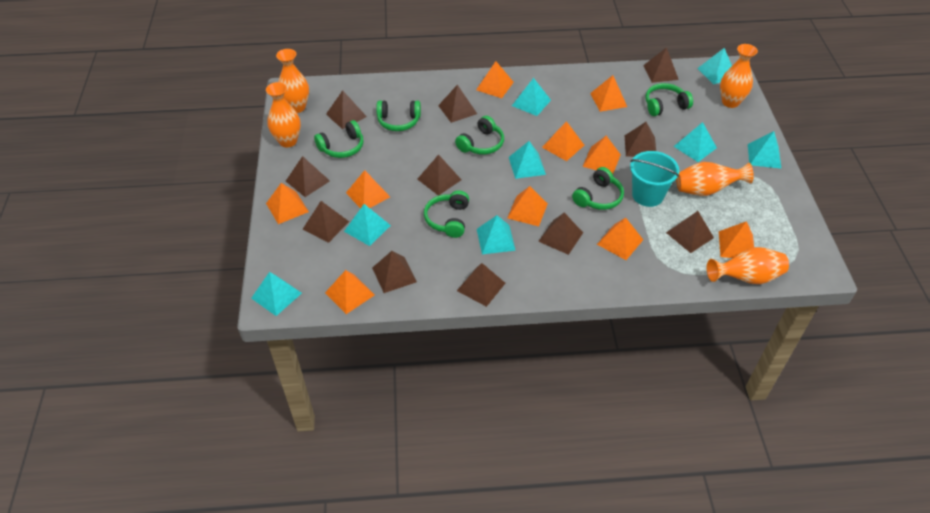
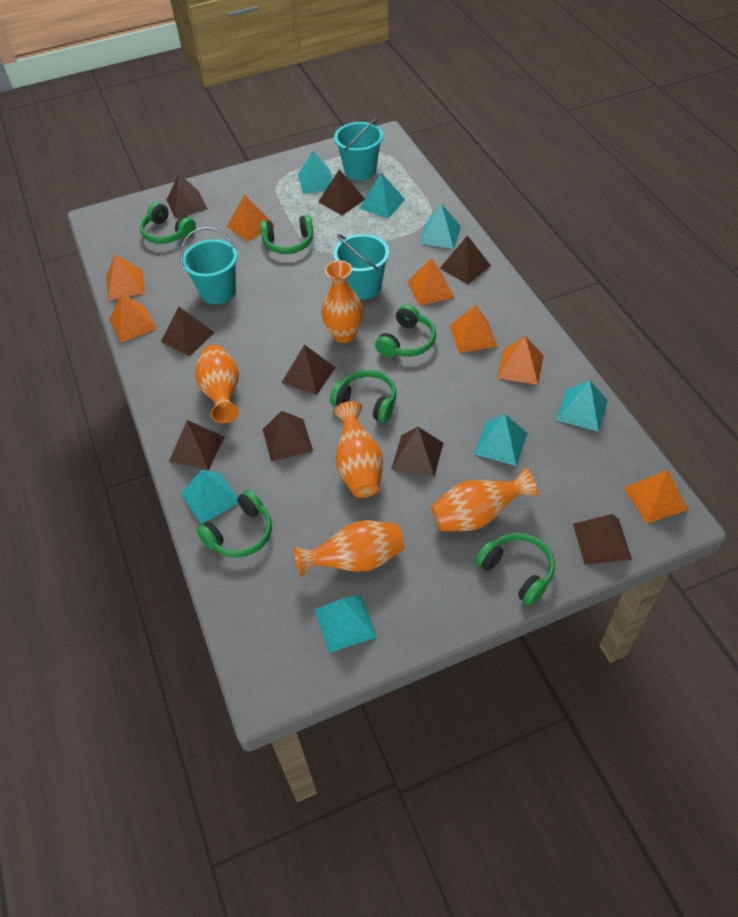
brown pyramid: 11 -> 9
orange pyramid: 10 -> 7
turquoise bucket: 1 -> 3
turquoise pyramid: 8 -> 7

